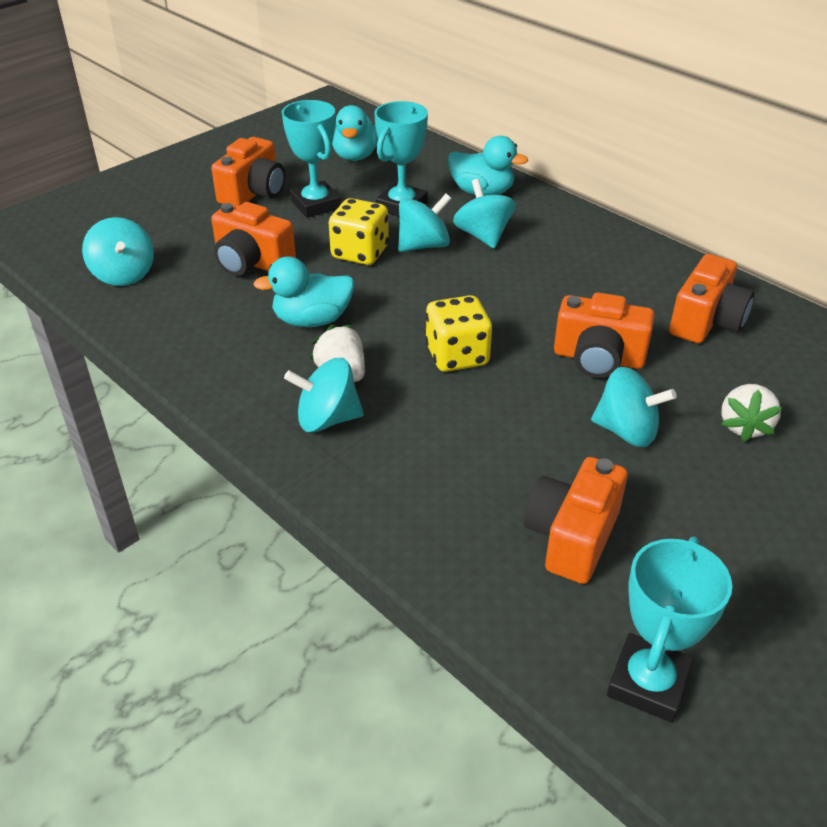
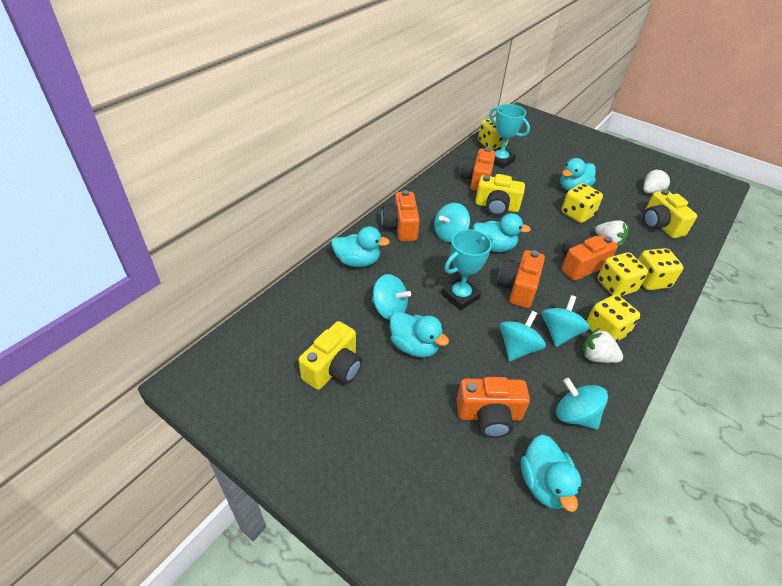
turquoise duck: 3 -> 5
turquoise trophy: 3 -> 2
white strawberry: 2 -> 3
yellow camera: 0 -> 3
yellow dice: 2 -> 5

